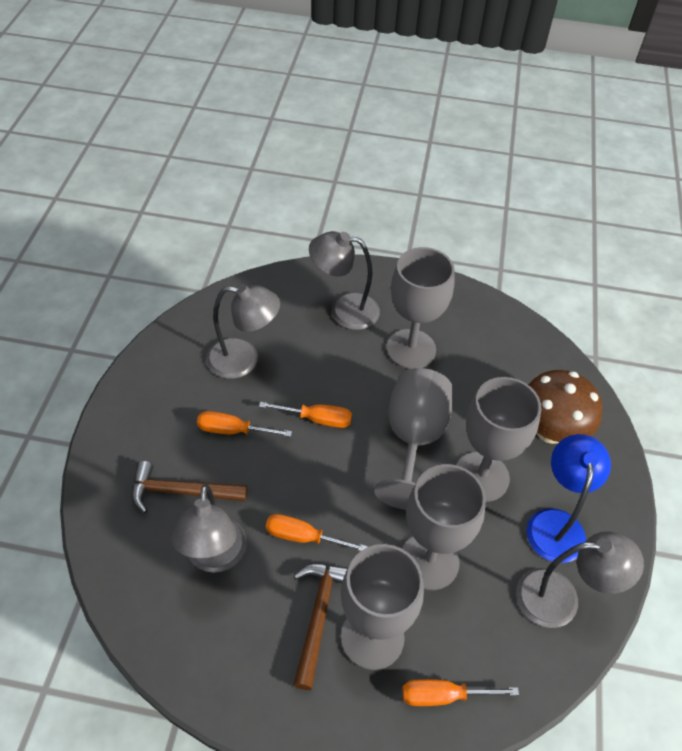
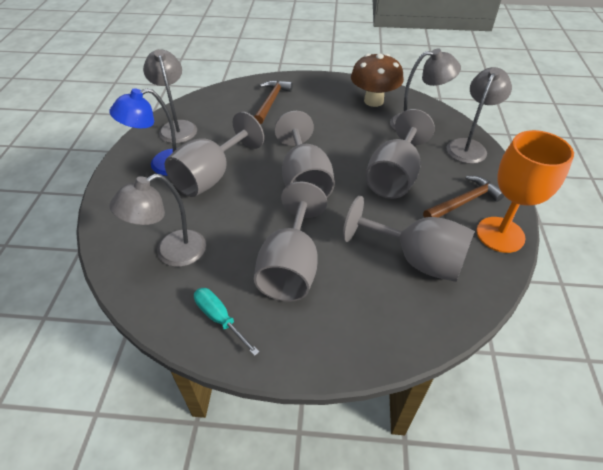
orange goblet: 0 -> 1
orange screwdriver: 4 -> 0
turquoise screwdriver: 0 -> 1

